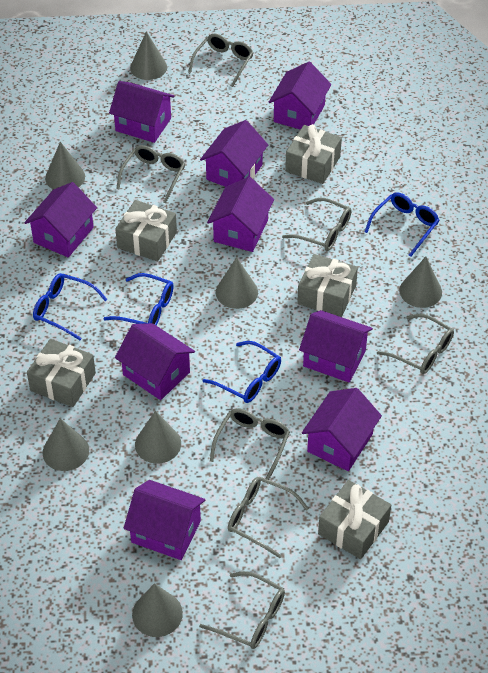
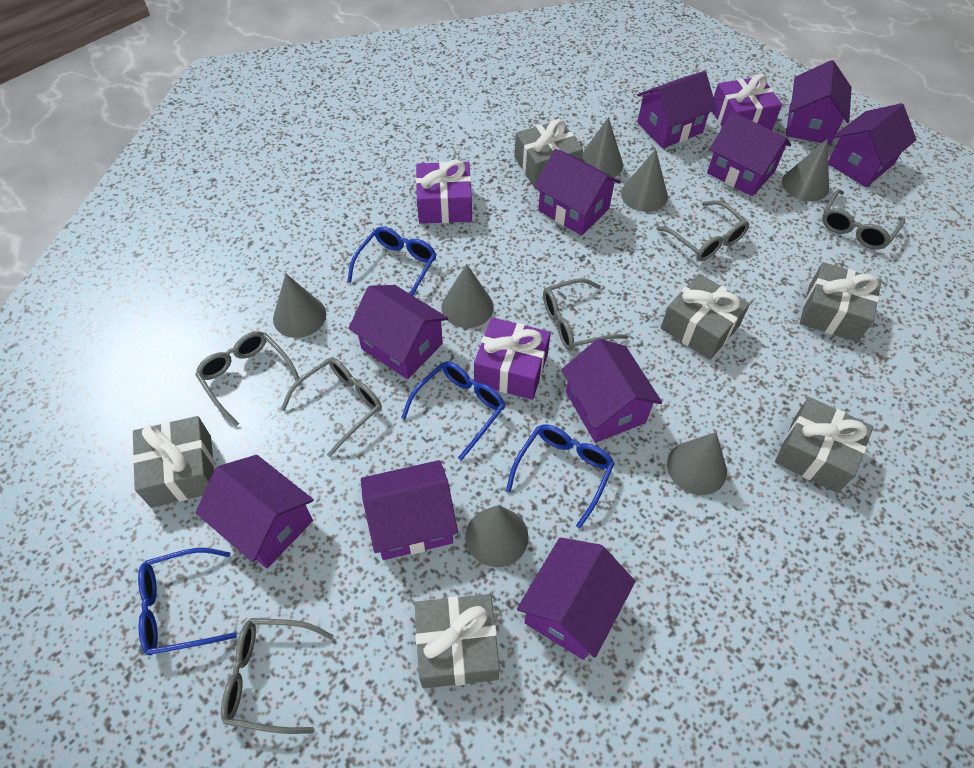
grey gift: 5 -> 6
grey glasses: 7 -> 6
purple gift: 0 -> 3
purple house: 9 -> 10

